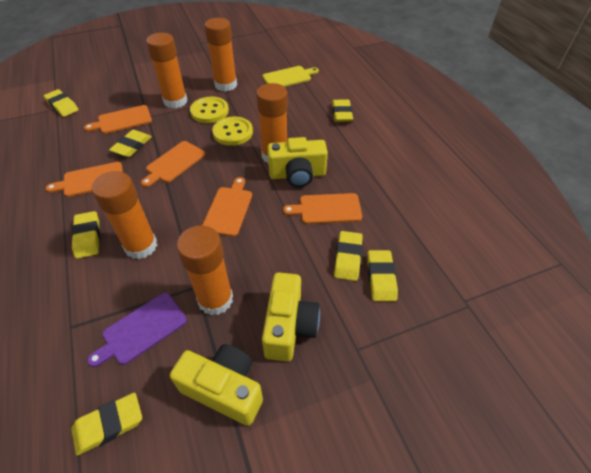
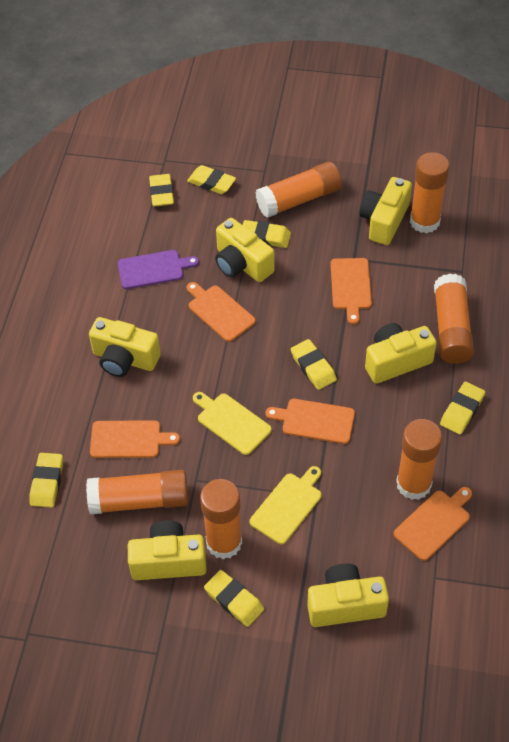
orange glue stick: 5 -> 6
yellow button: 2 -> 0
yellow camera: 3 -> 6
yellow cutting board: 1 -> 2

